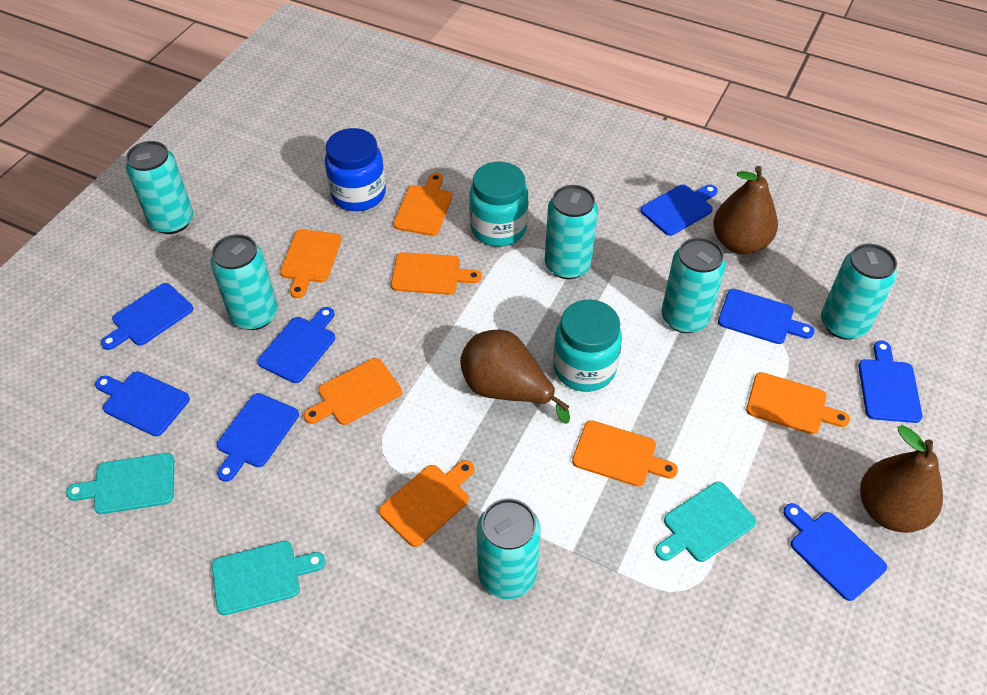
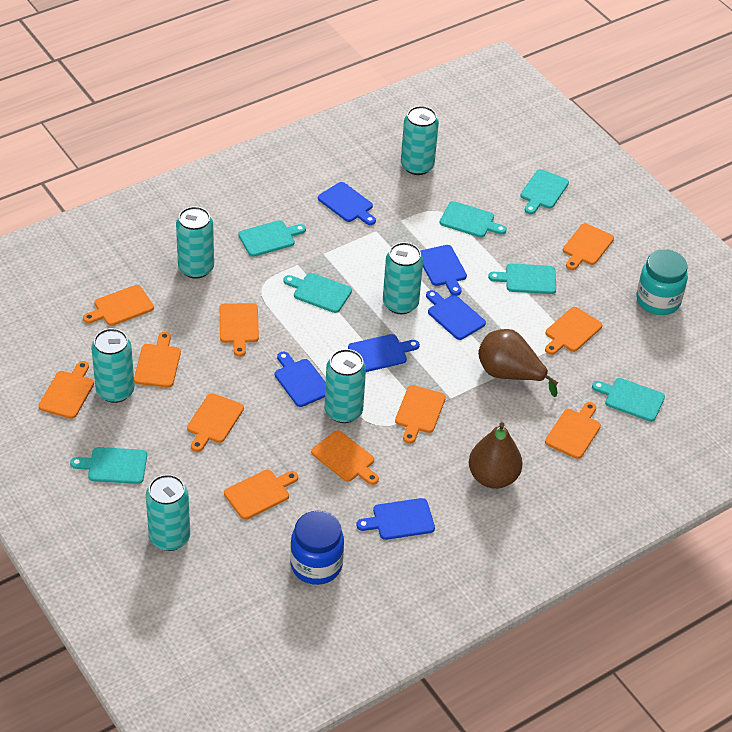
blue cutting board: 8 -> 6
brown pear: 3 -> 2
orange cutting board: 7 -> 11
turquoise cutting board: 3 -> 7
turquoise jar: 2 -> 1

